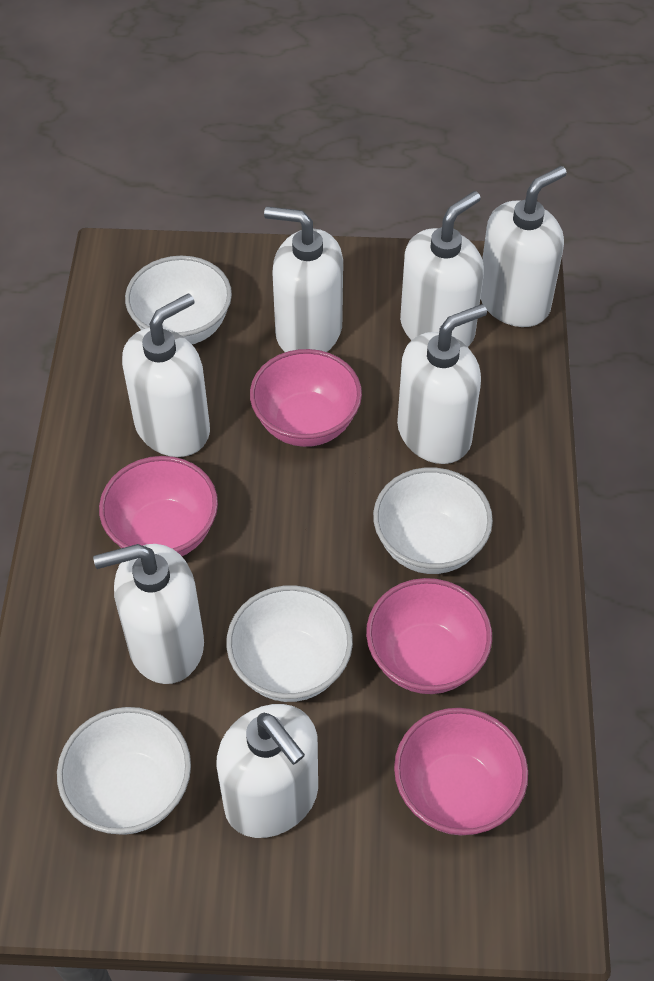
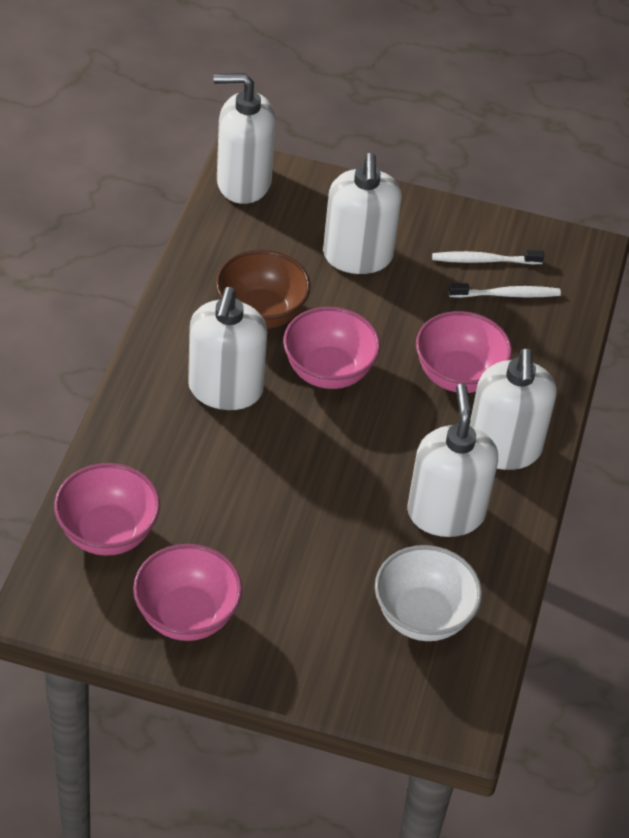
brown bowl: 0 -> 1
white bowl: 4 -> 1
white soap dispenser: 7 -> 5
white toothbrush: 0 -> 2

